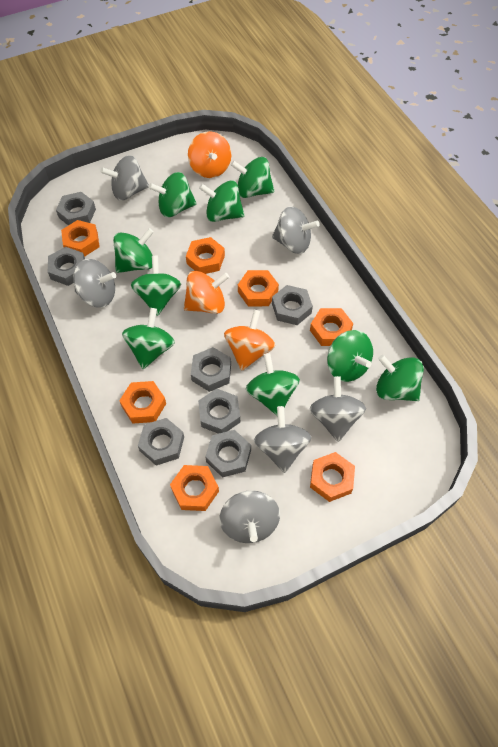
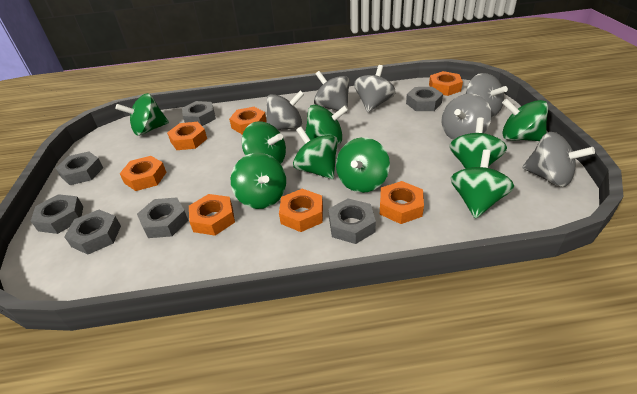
orange spinning top: 3 -> 0

